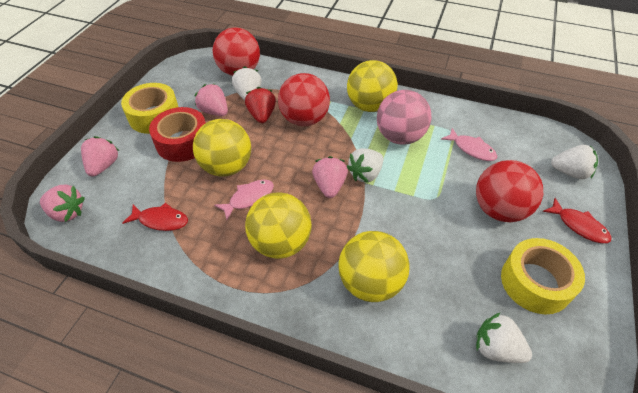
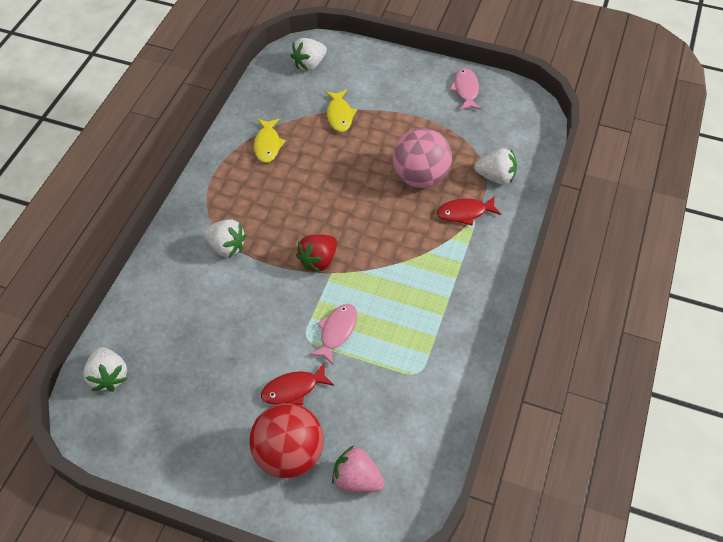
pink strawberry: 4 -> 1
red ball: 3 -> 1
red tape: 1 -> 0
yellow ball: 4 -> 0
yellow fish: 0 -> 2
yellow tape: 2 -> 0

